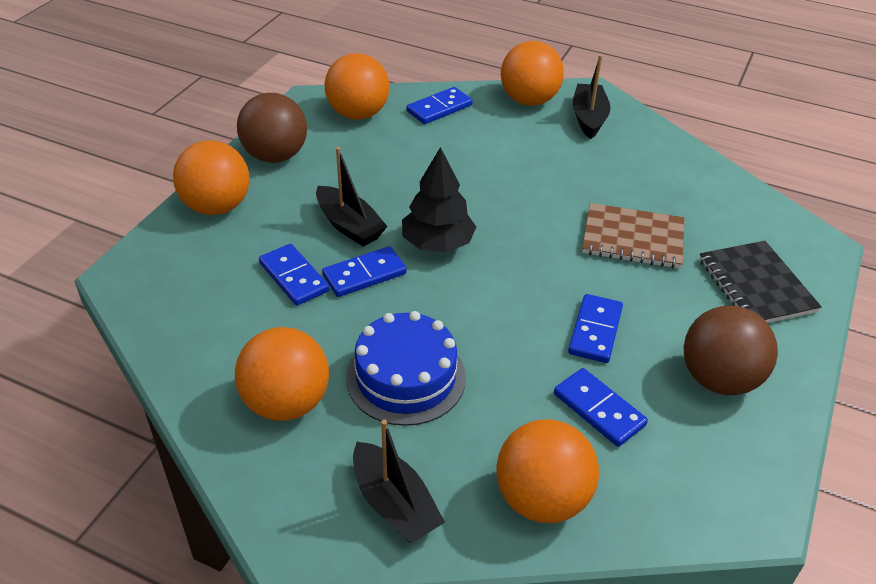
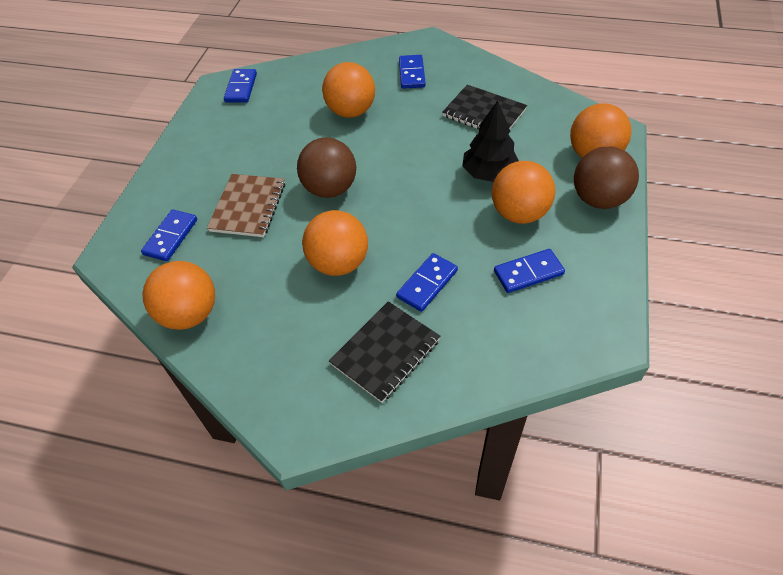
black boat: 3 -> 0
black notebook: 1 -> 2
blue cake: 1 -> 0

